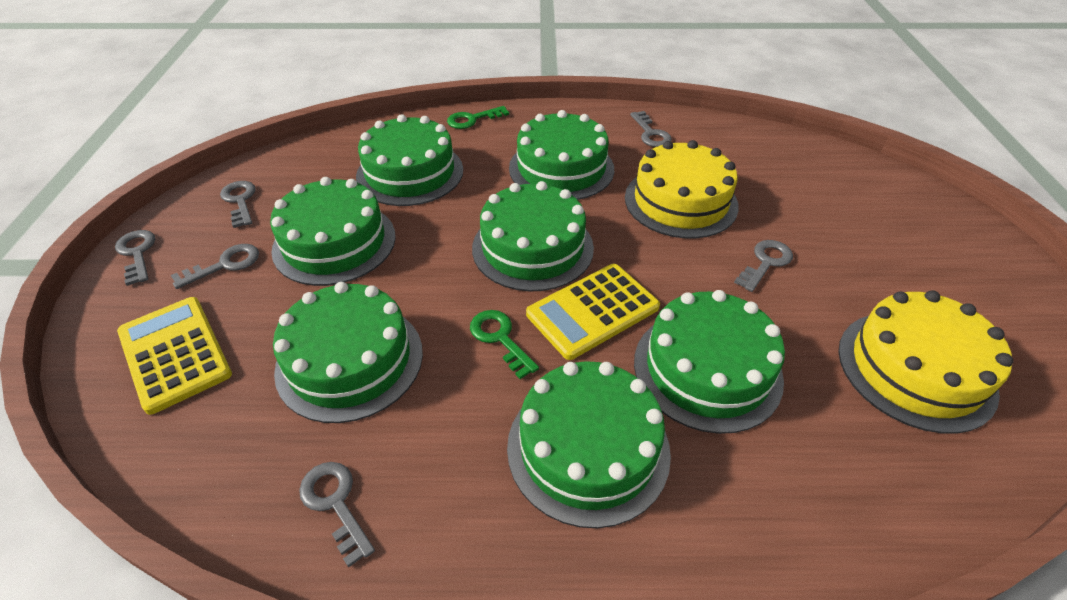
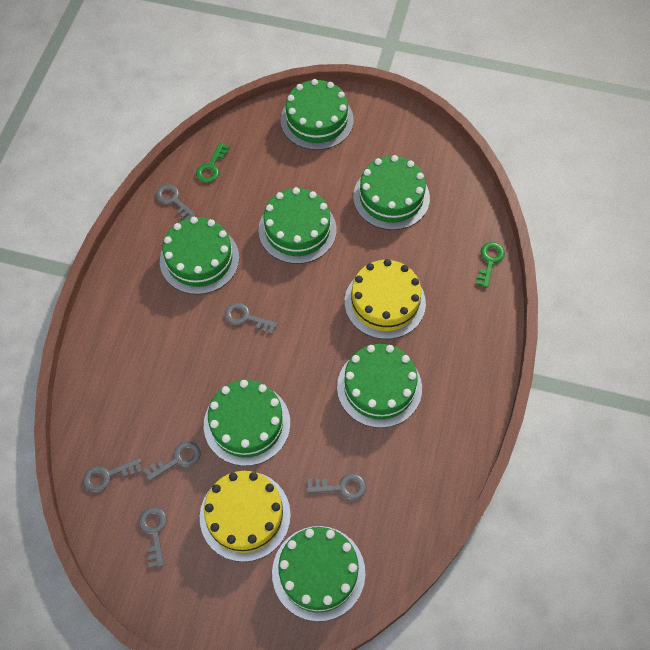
yellow calculator: 2 -> 0

